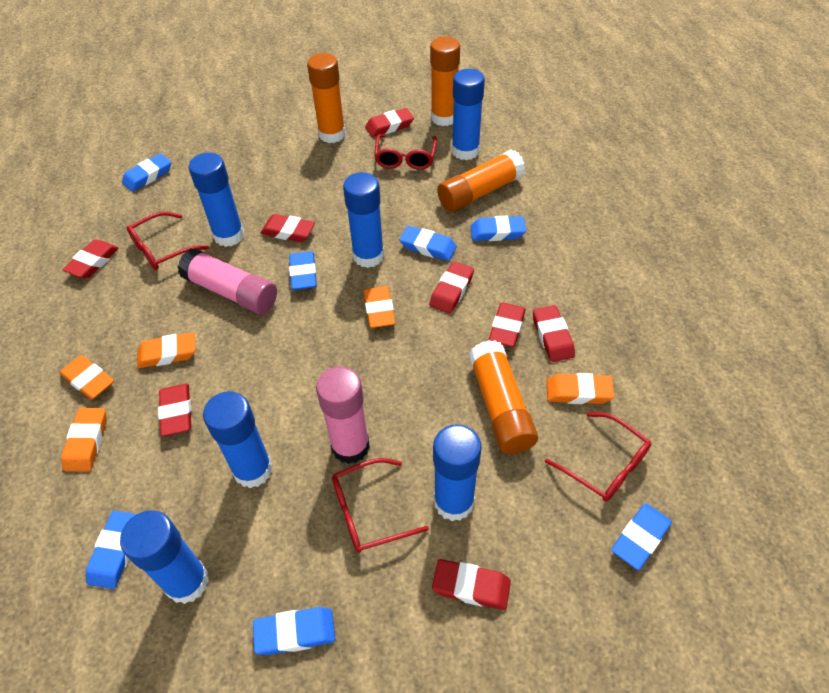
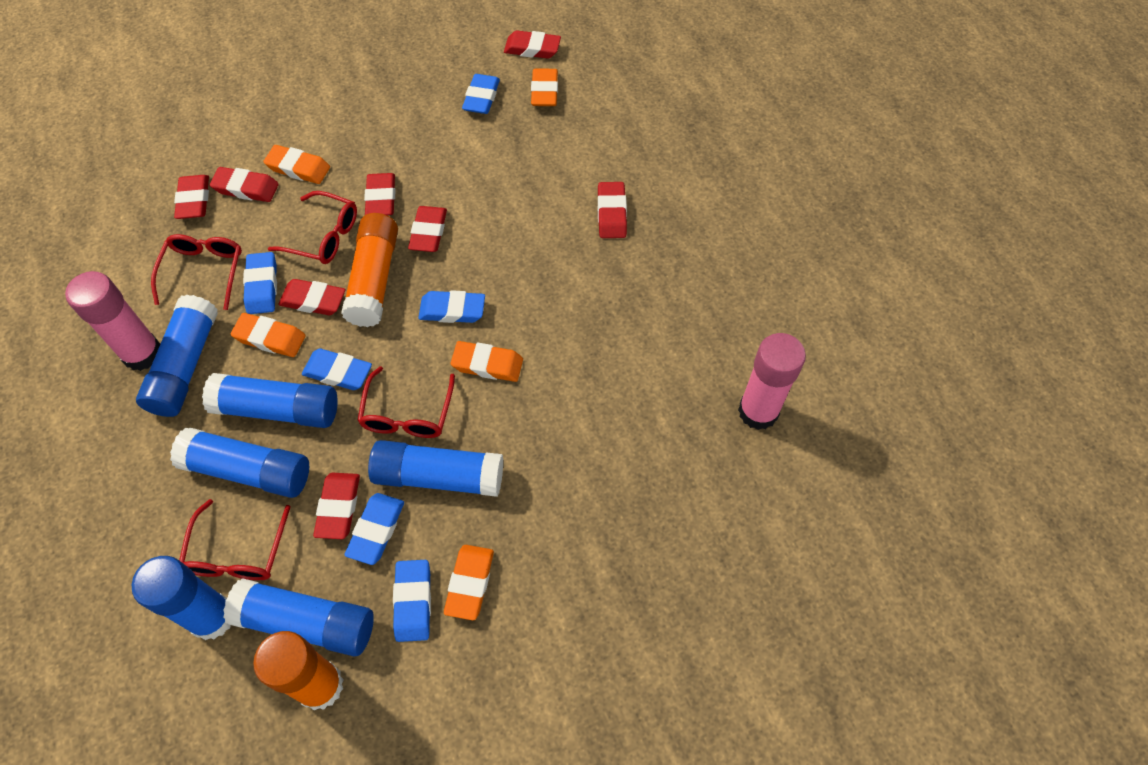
blue eraser: 7 -> 6
orange glue stick: 4 -> 2

